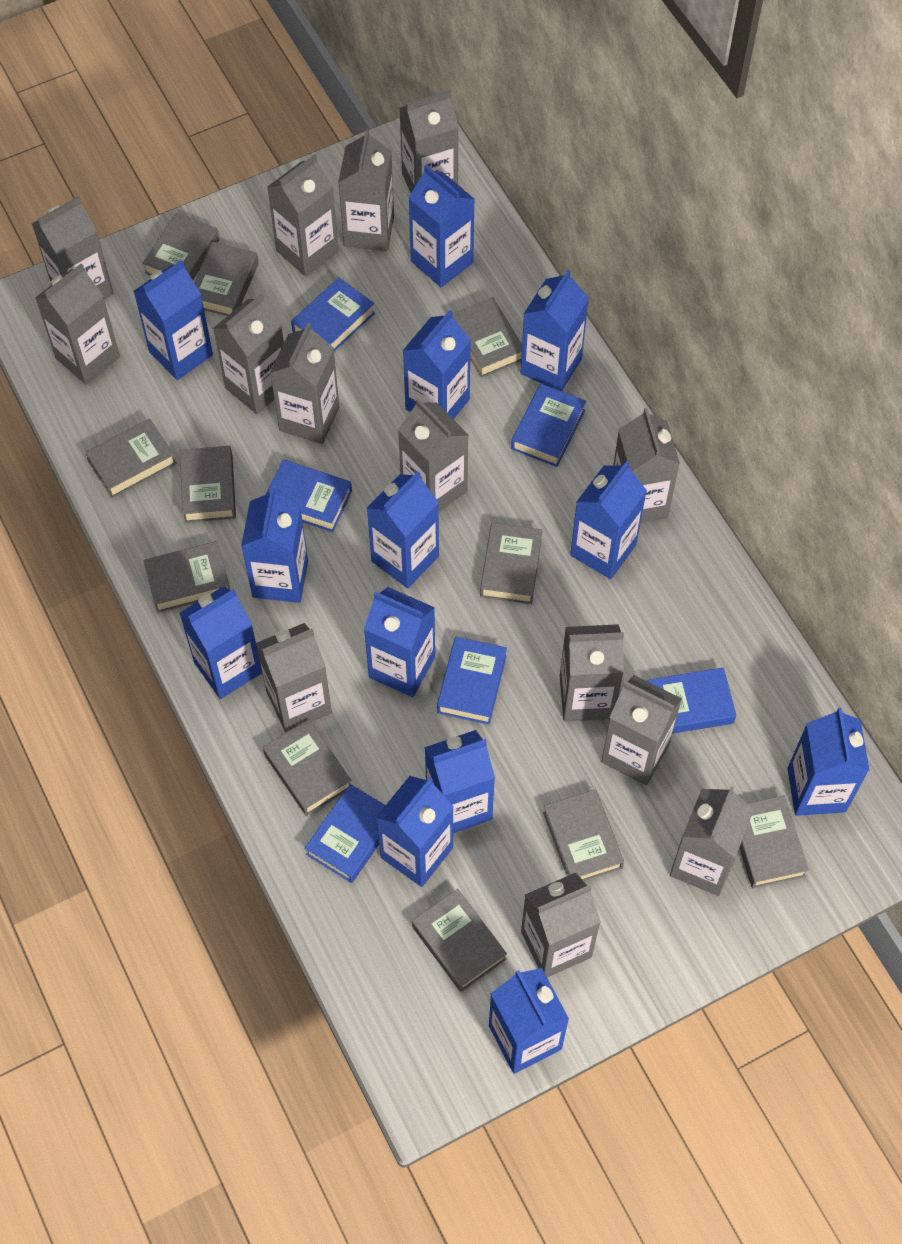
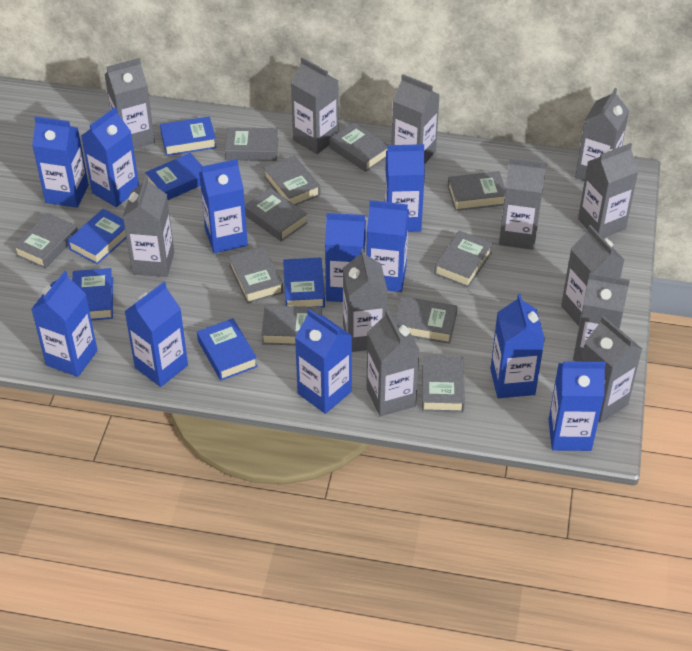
blue carton: 13 -> 11
grey carton: 14 -> 12

